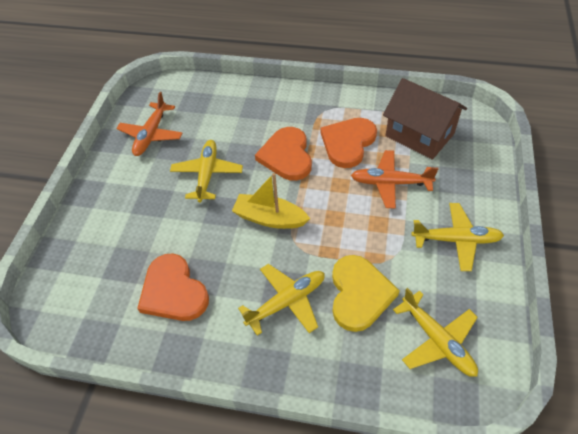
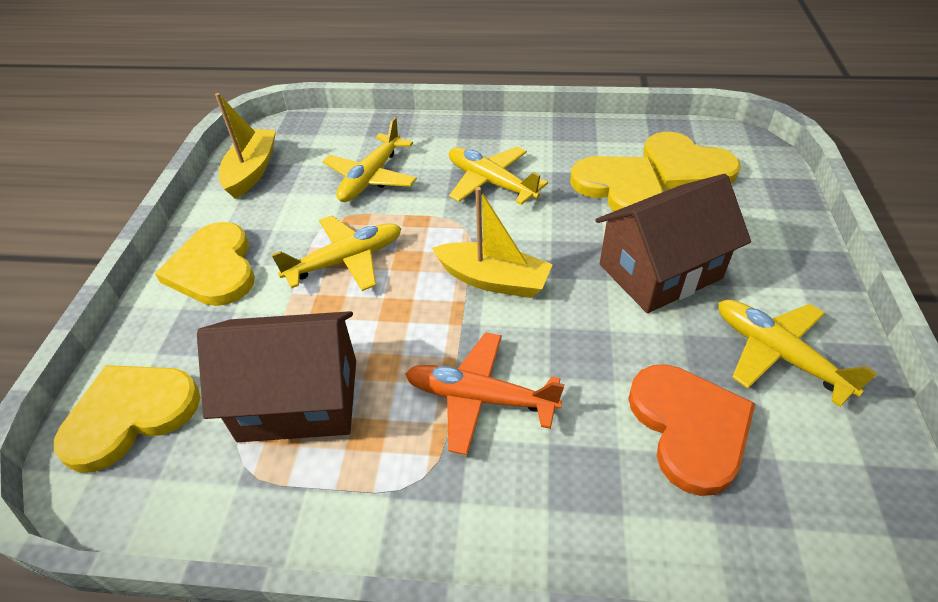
brown house: 1 -> 2
orange heart: 3 -> 1
orange plane: 2 -> 1
yellow boat: 1 -> 2
yellow heart: 1 -> 4

